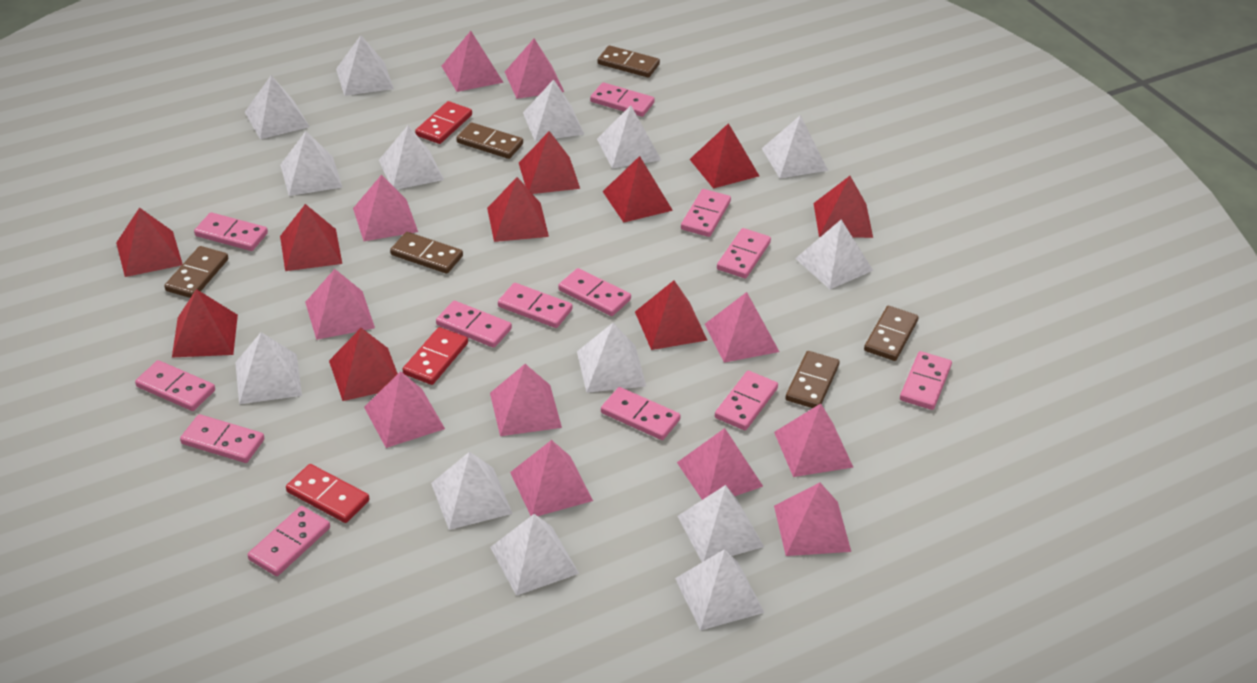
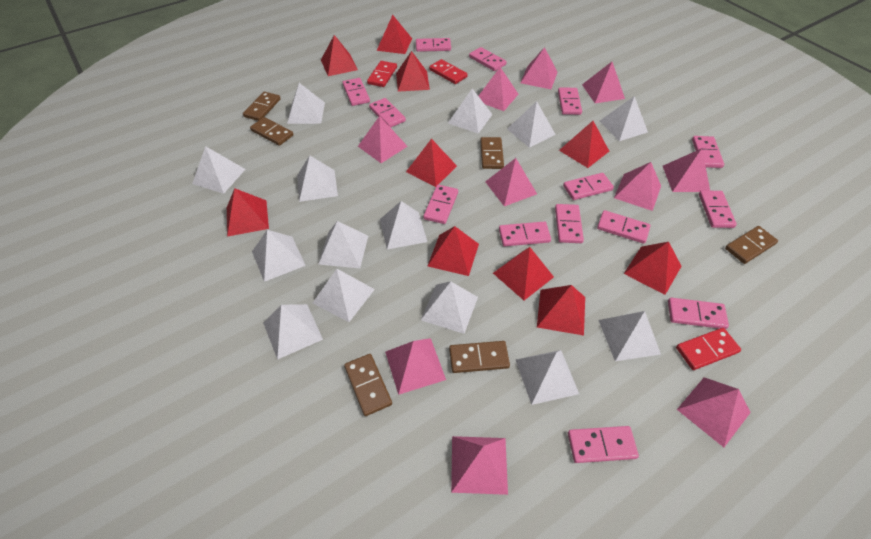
pink domino: 13 -> 14
pink pyramid: 11 -> 10

